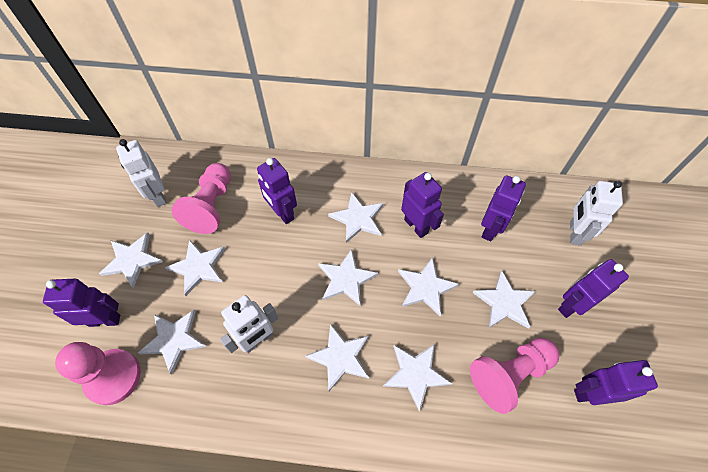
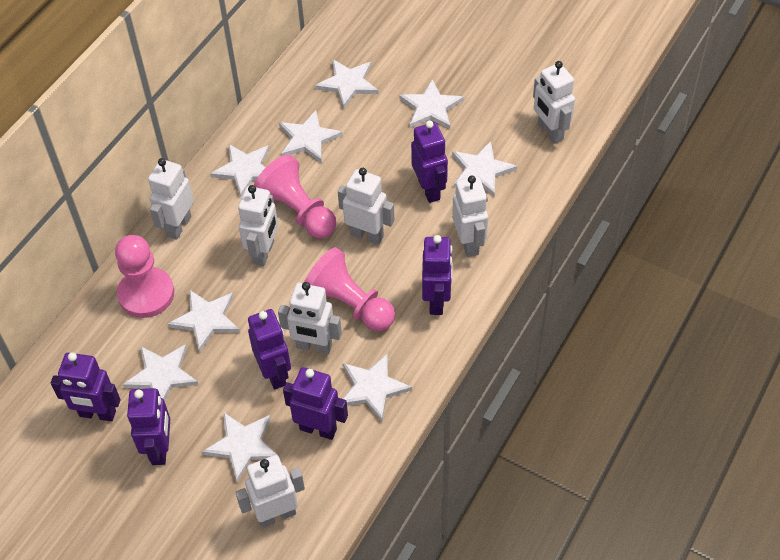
white robot: 3 -> 7

